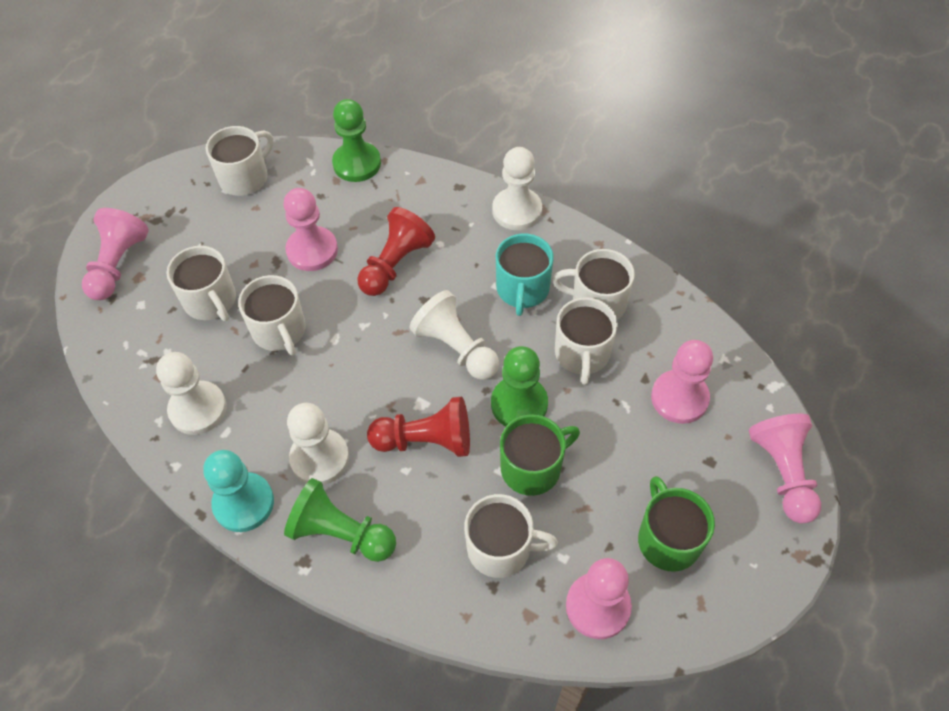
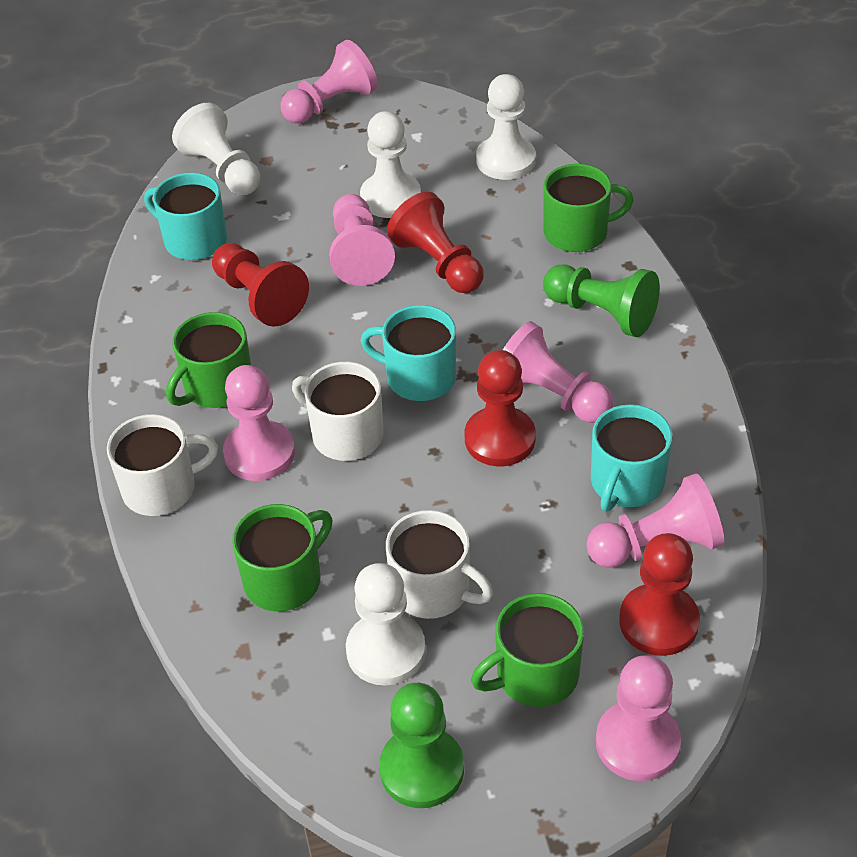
green mug: 2 -> 4
green pawn: 3 -> 2
pink pawn: 5 -> 6
red pawn: 2 -> 4
turquoise mug: 1 -> 3
turquoise pawn: 1 -> 0
white mug: 6 -> 3

